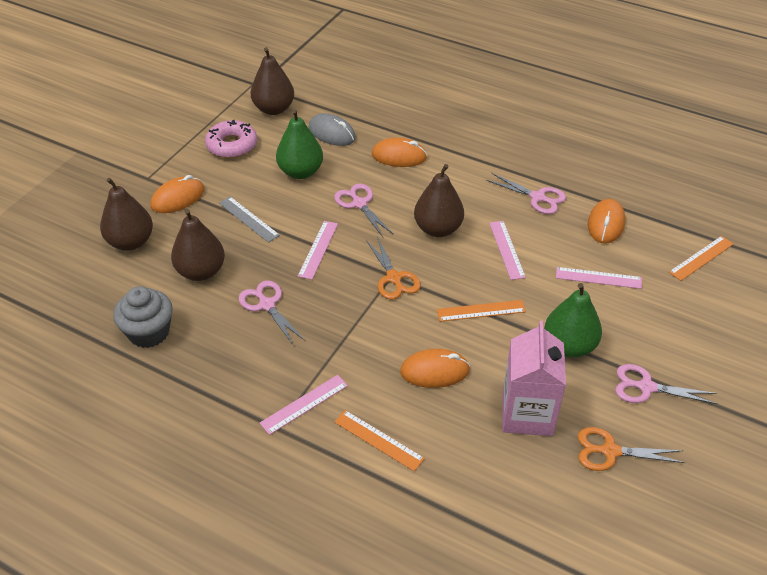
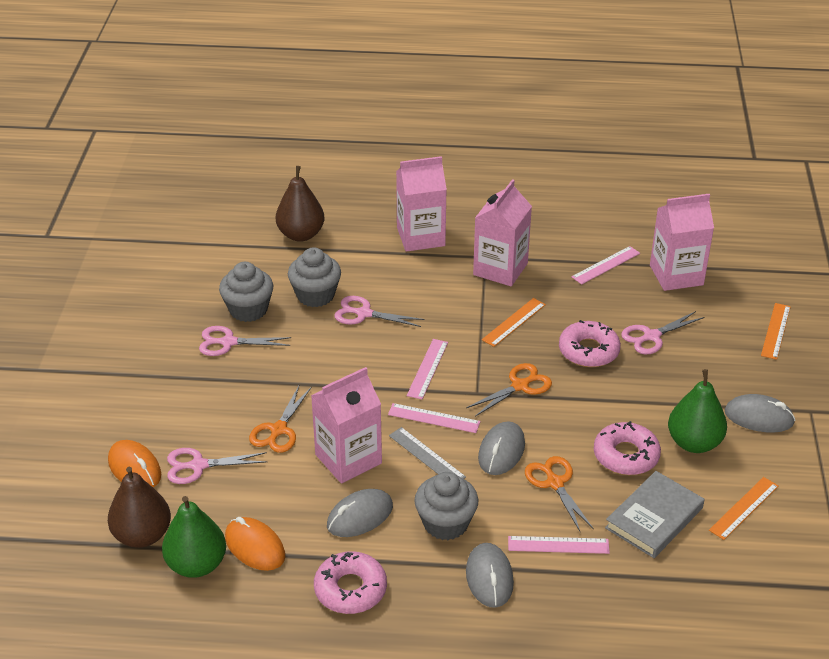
brown pear: 4 -> 2
grey book: 0 -> 1
grey cupcake: 1 -> 3
grey mouse: 1 -> 4
orange mouse: 4 -> 2
orange scissors: 2 -> 3
pink carton: 1 -> 4
pink donut: 1 -> 3

